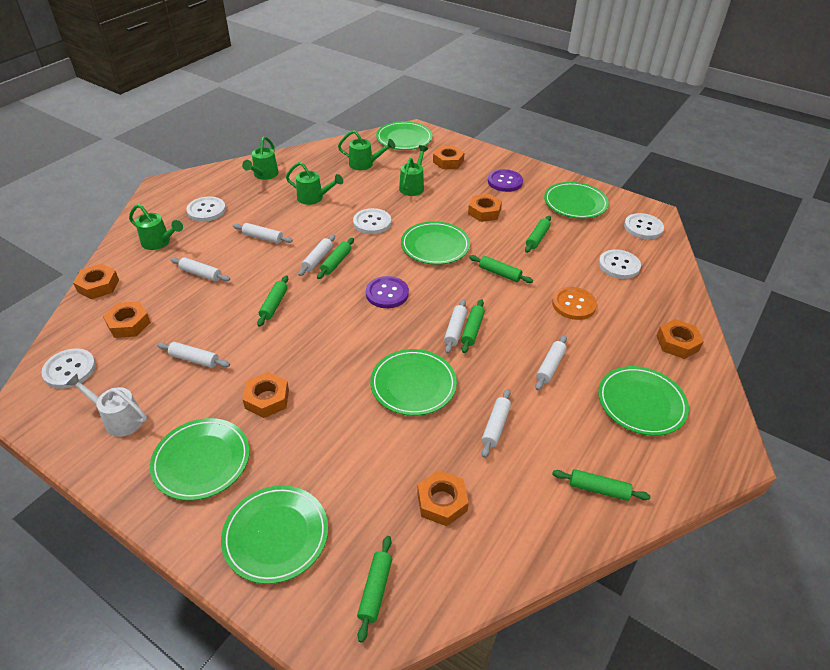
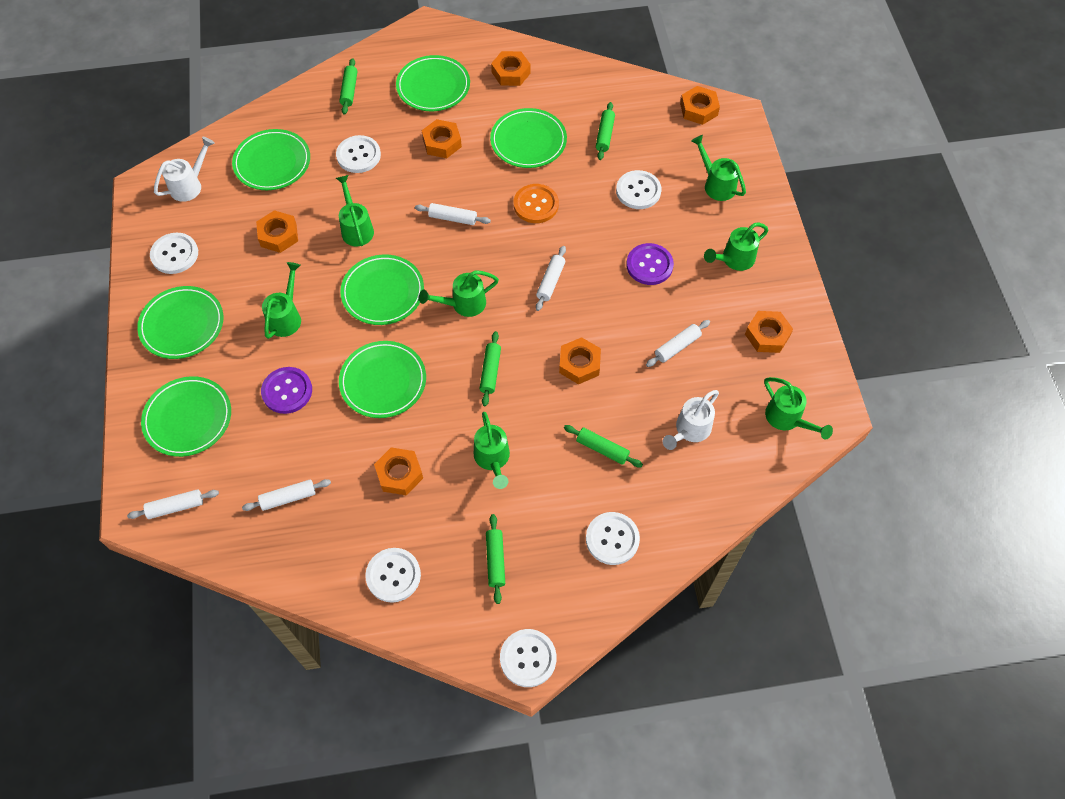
green rolling pin: 7 -> 5
green watering can: 5 -> 7
white button: 5 -> 6
white rolling pin: 7 -> 5
white watering can: 1 -> 2

